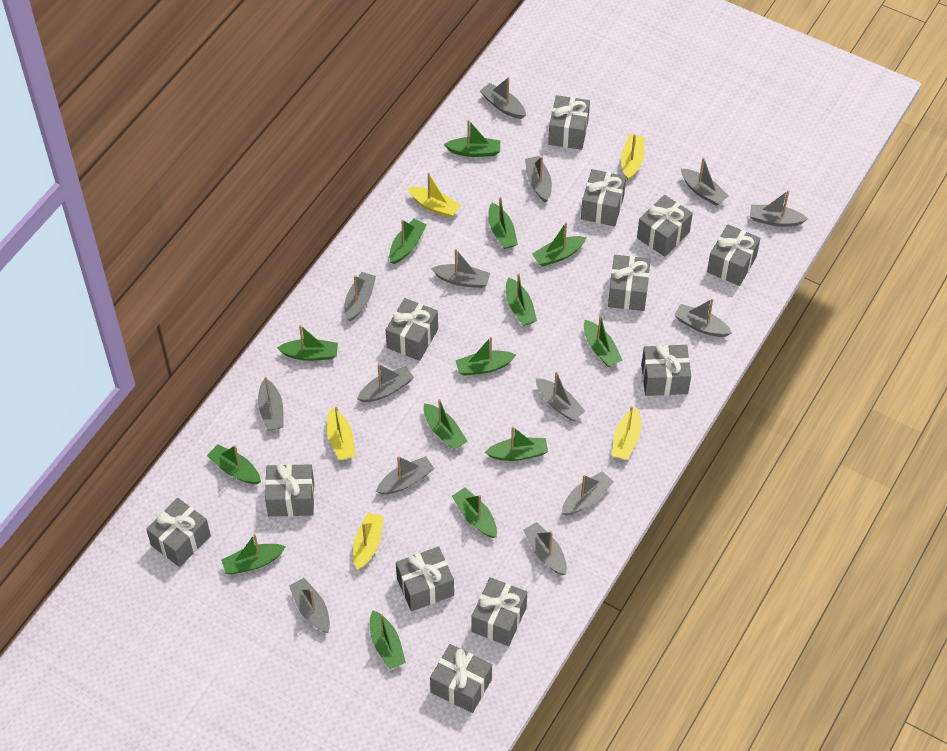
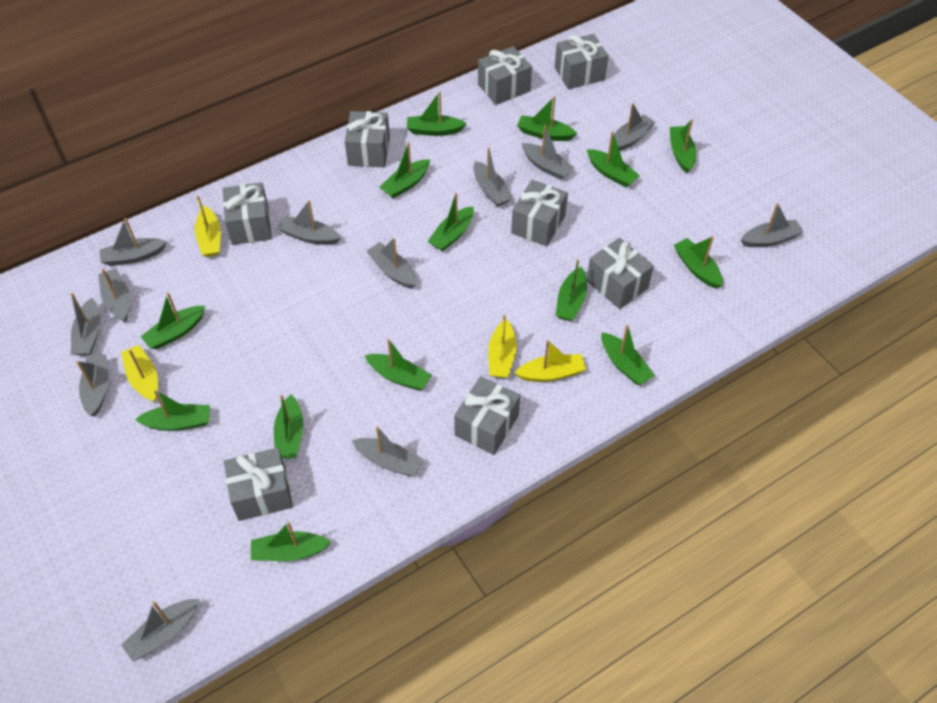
grey boat: 14 -> 12
grey gift: 12 -> 8
yellow boat: 5 -> 4

